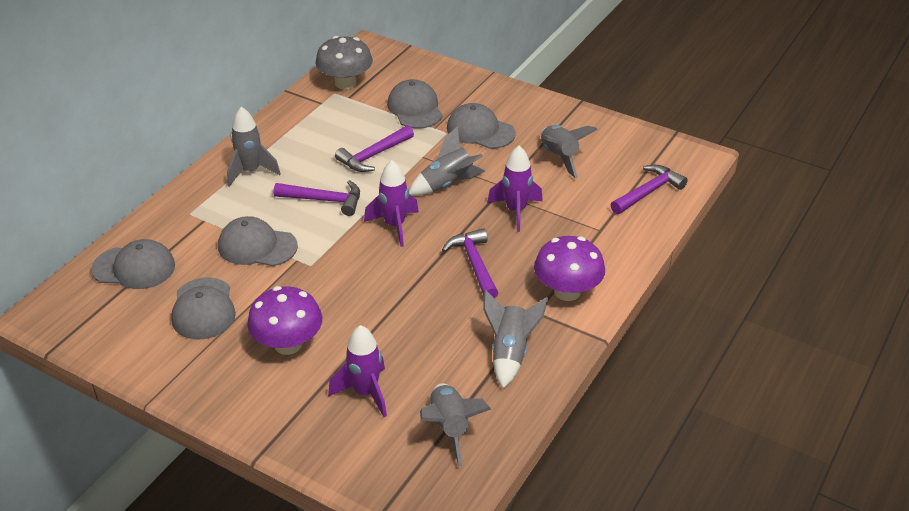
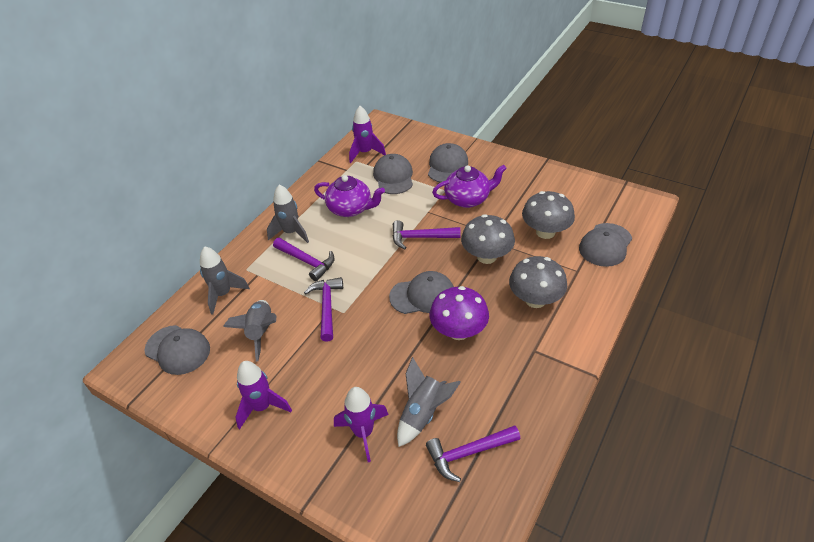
grey mushroom: 1 -> 3
grey rocket: 5 -> 4
purple mushroom: 2 -> 1
purple teapot: 0 -> 2

